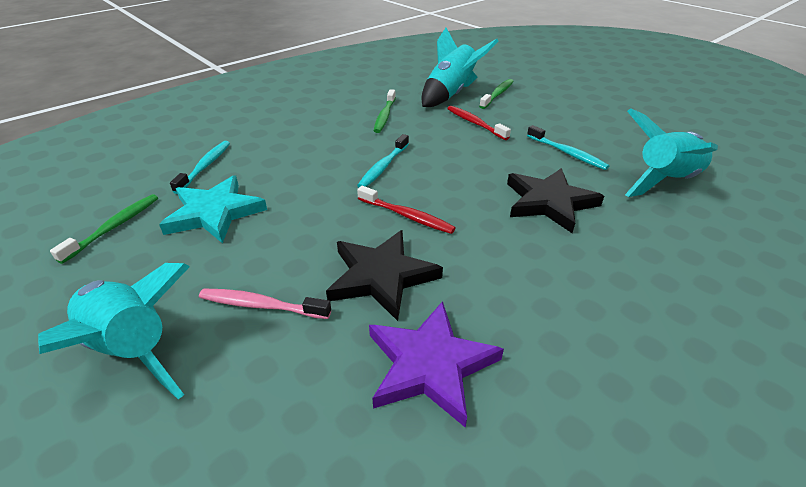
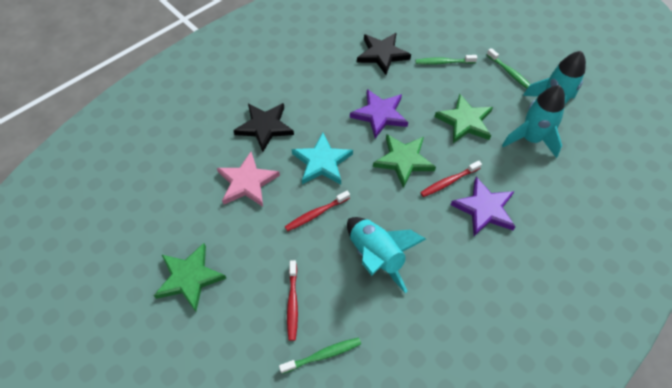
green star: 0 -> 3
pink star: 0 -> 1
pink toothbrush: 1 -> 0
purple star: 1 -> 2
red toothbrush: 2 -> 3
turquoise toothbrush: 3 -> 0

